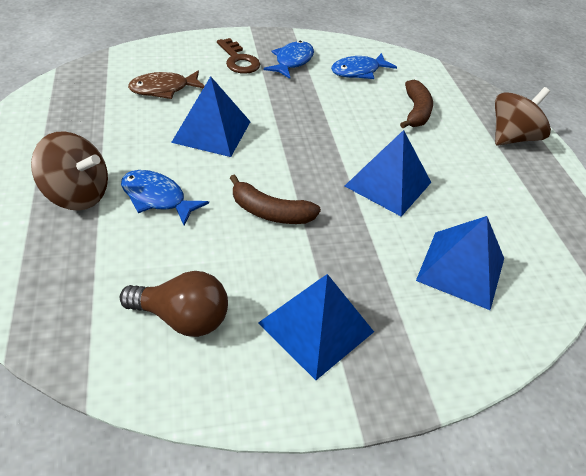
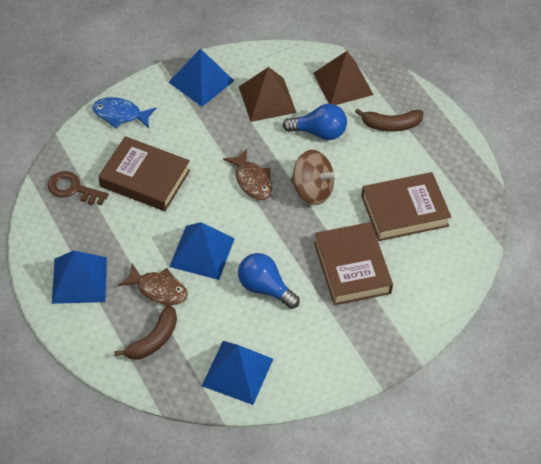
blue fish: 3 -> 1
blue light bulb: 0 -> 2
brown book: 0 -> 3
brown fish: 1 -> 2
brown light bulb: 1 -> 0
brown pyramid: 0 -> 2
brown spinning top: 2 -> 1

